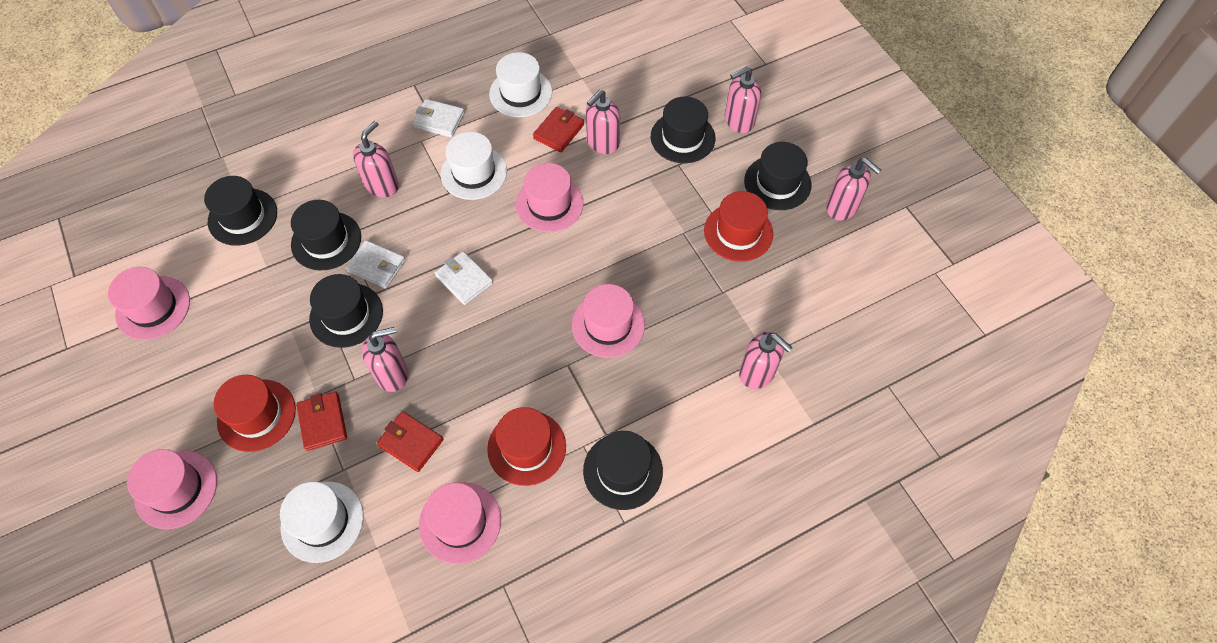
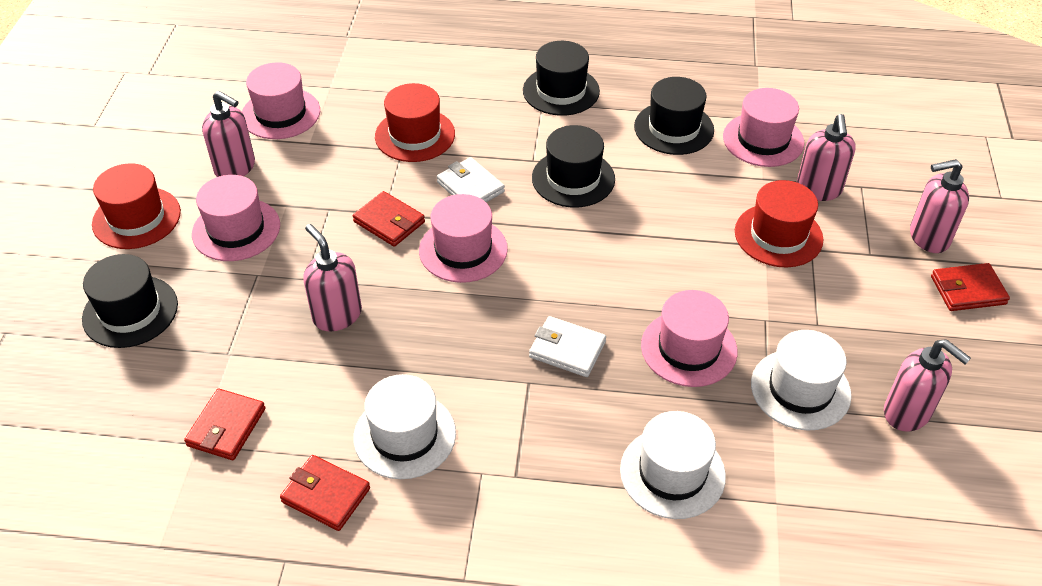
black hat: 6 -> 4
pink soap dispenser: 6 -> 5
red wallet: 3 -> 4
white wallet: 3 -> 2

